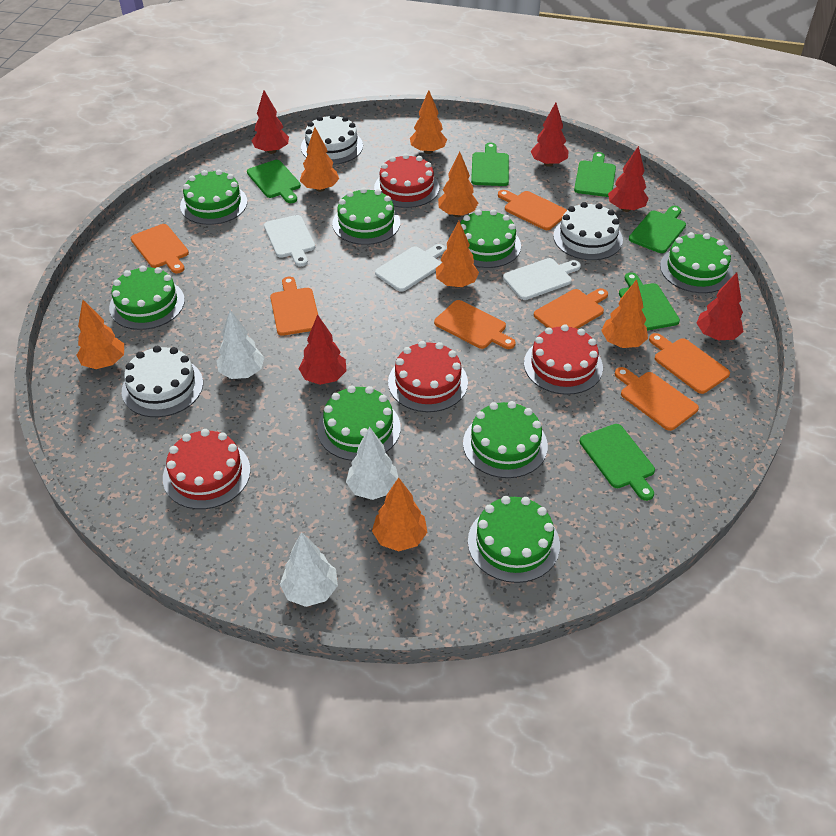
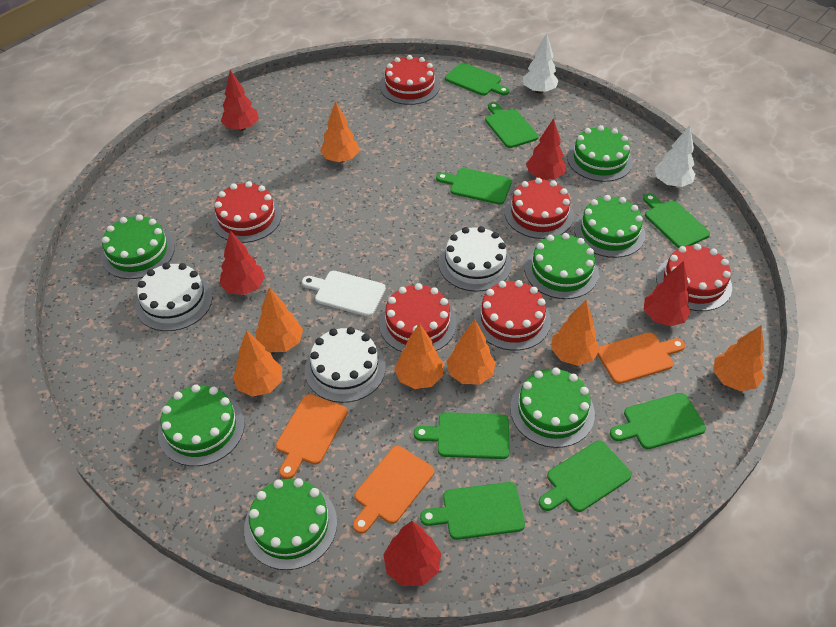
green cake: 8 -> 7
green cutting board: 6 -> 8
orange cutting board: 7 -> 3
red cake: 4 -> 6
white cutting board: 3 -> 1
white tree: 3 -> 2

